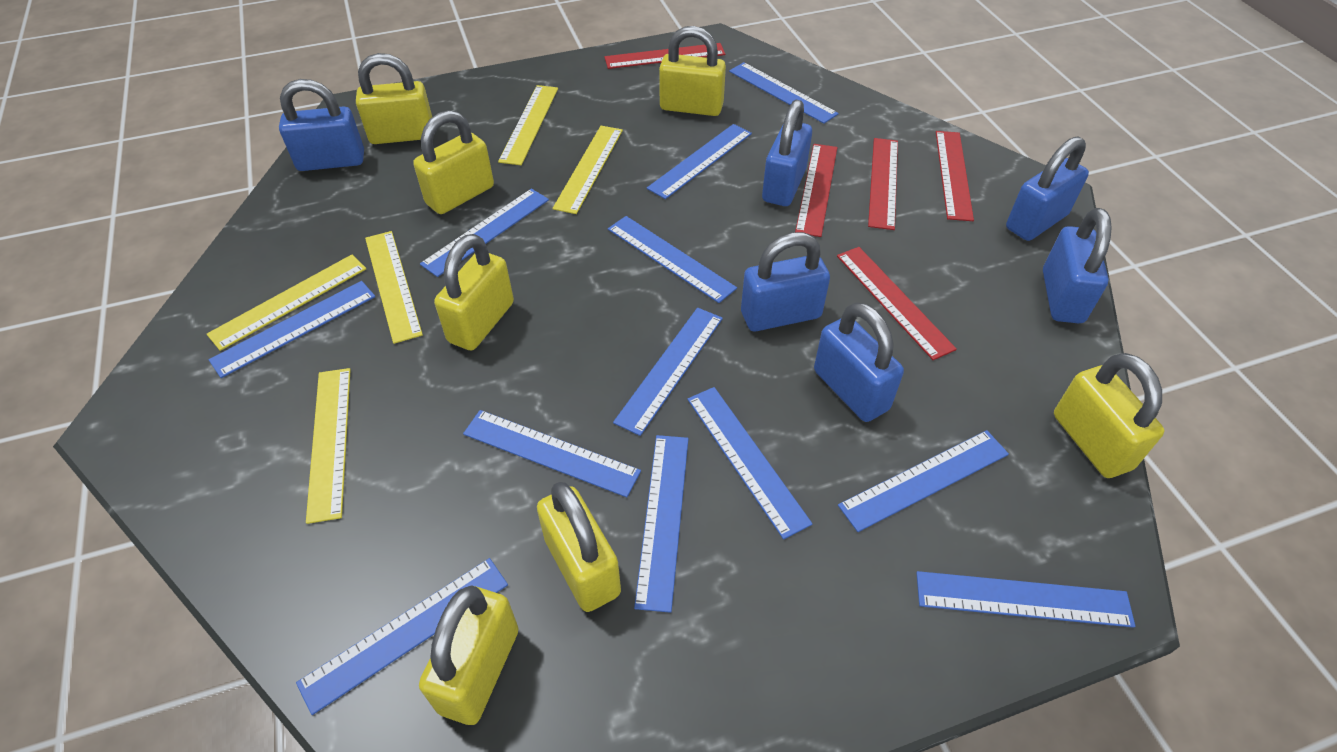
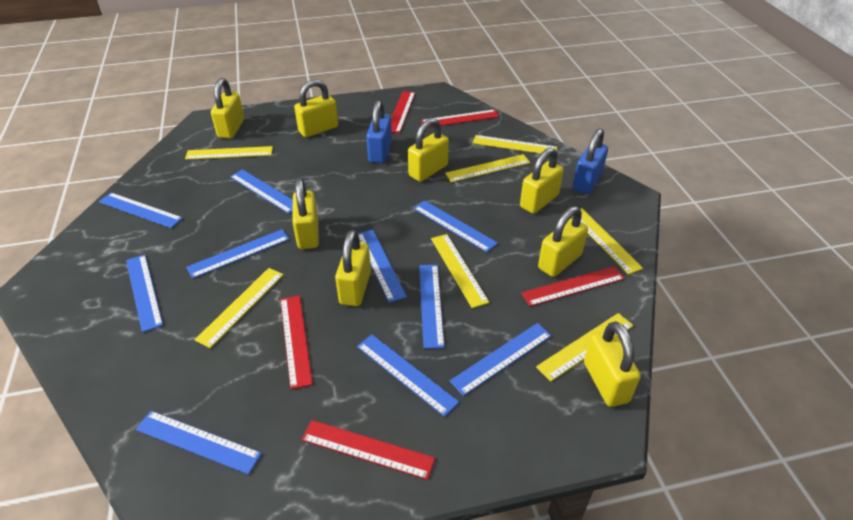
blue padlock: 6 -> 2
blue ruler: 12 -> 10
yellow padlock: 7 -> 8
yellow ruler: 5 -> 7

